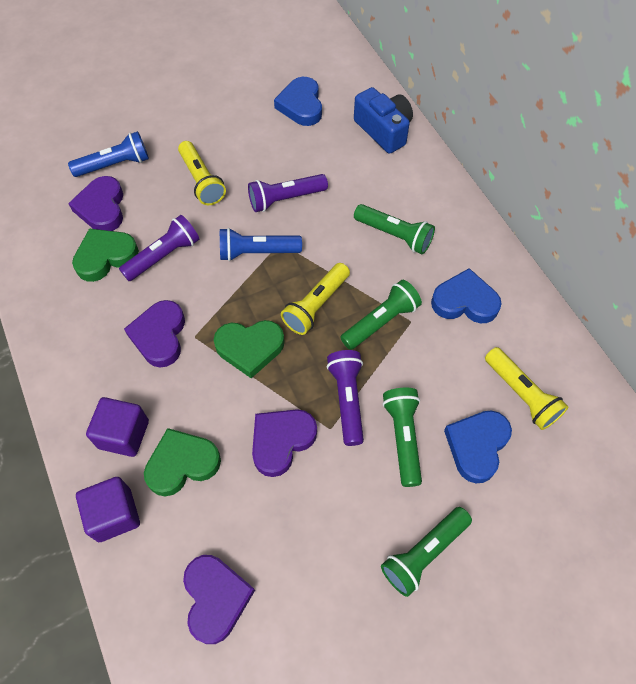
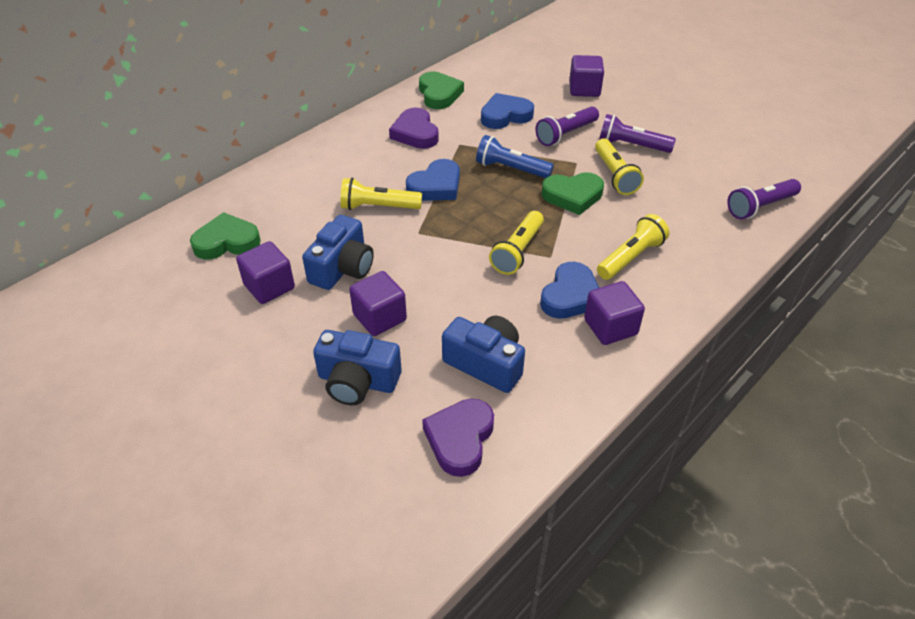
blue camera: 1 -> 3
blue flashlight: 2 -> 1
green flashlight: 4 -> 0
purple cube: 2 -> 4
purple heart: 4 -> 2
yellow flashlight: 3 -> 4

